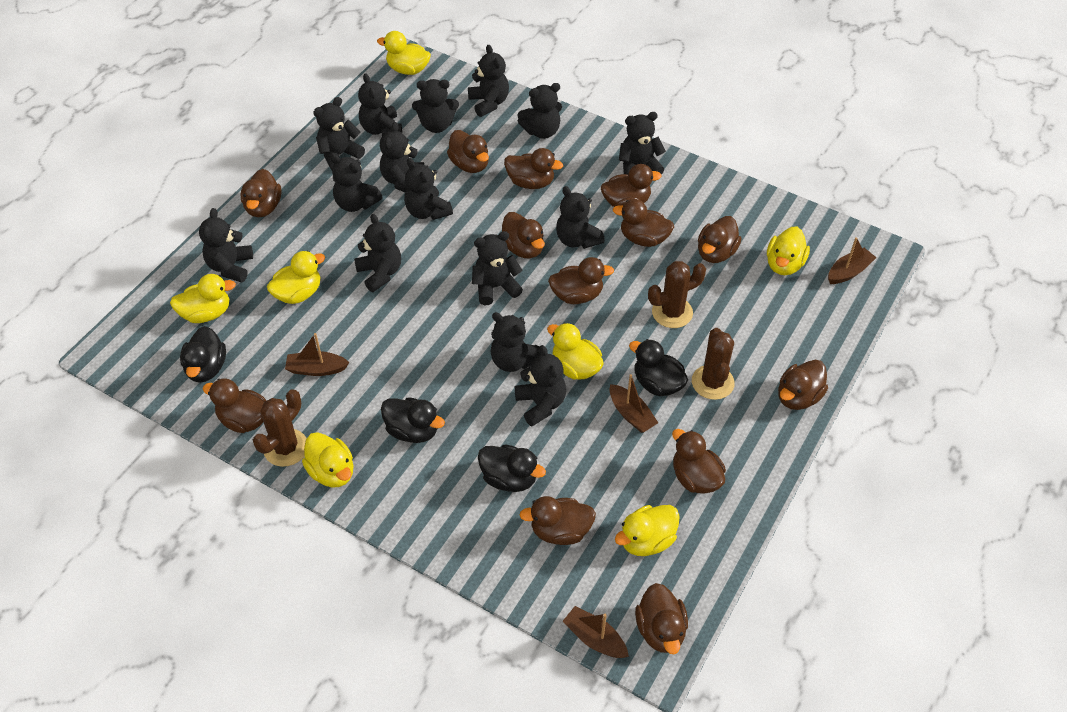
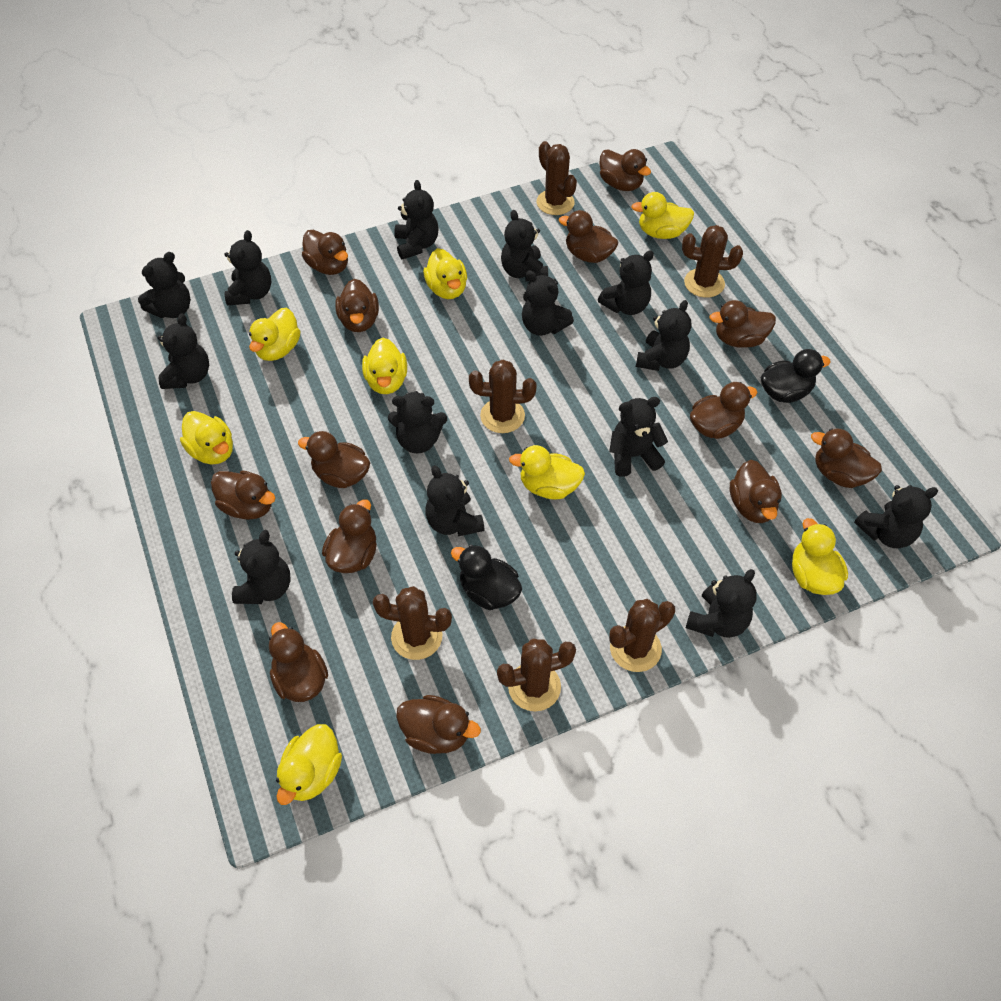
black duck: 4 -> 2
black teddy bear: 15 -> 14
brown boat: 4 -> 0
brown cactus: 3 -> 6
yellow duck: 7 -> 8

